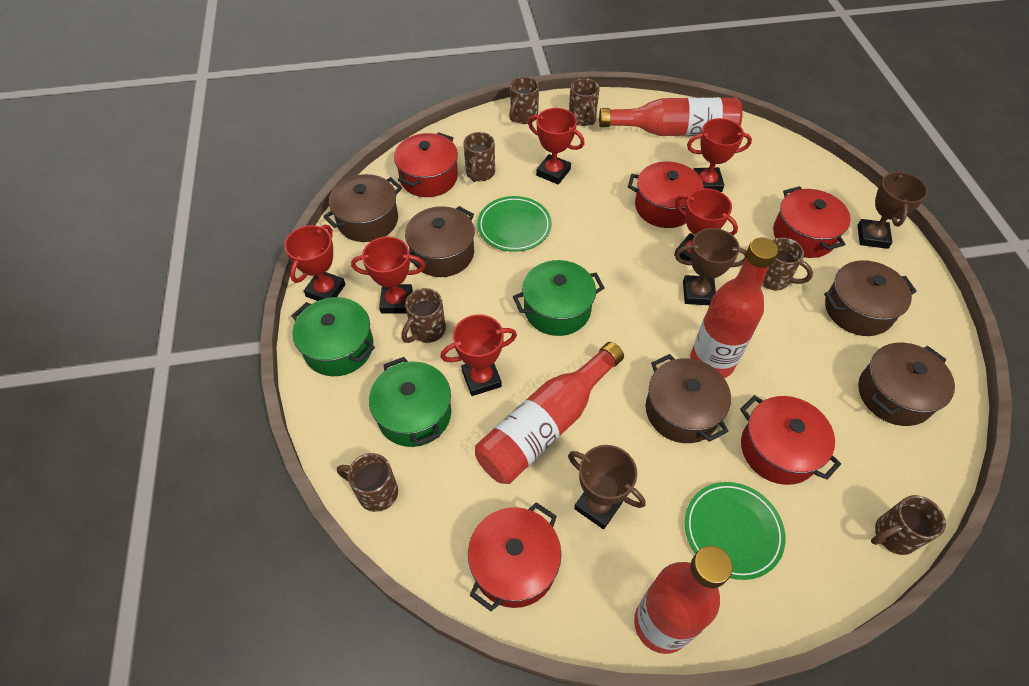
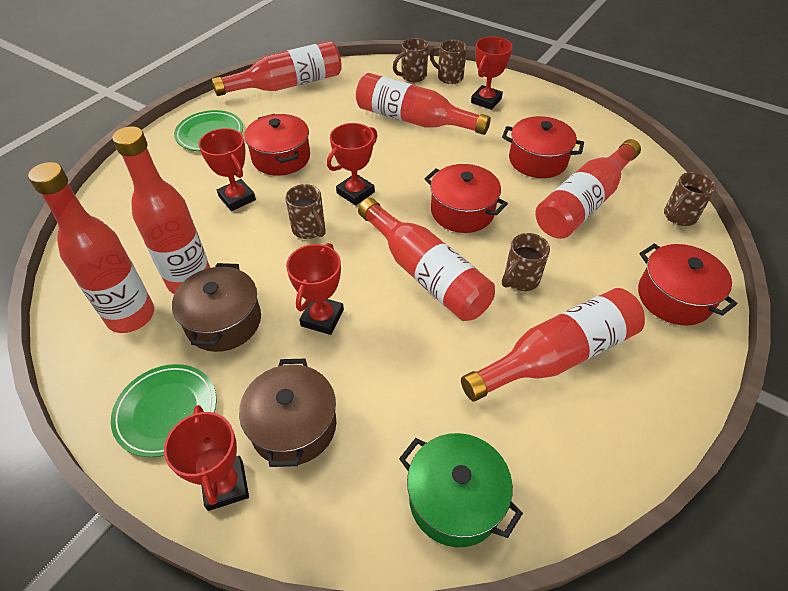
brown mug: 7 -> 5
brown pot: 5 -> 2
brown trophy: 3 -> 0
green pot: 3 -> 1
red bottle: 4 -> 7
red pot: 5 -> 4
red trophy: 6 -> 5

